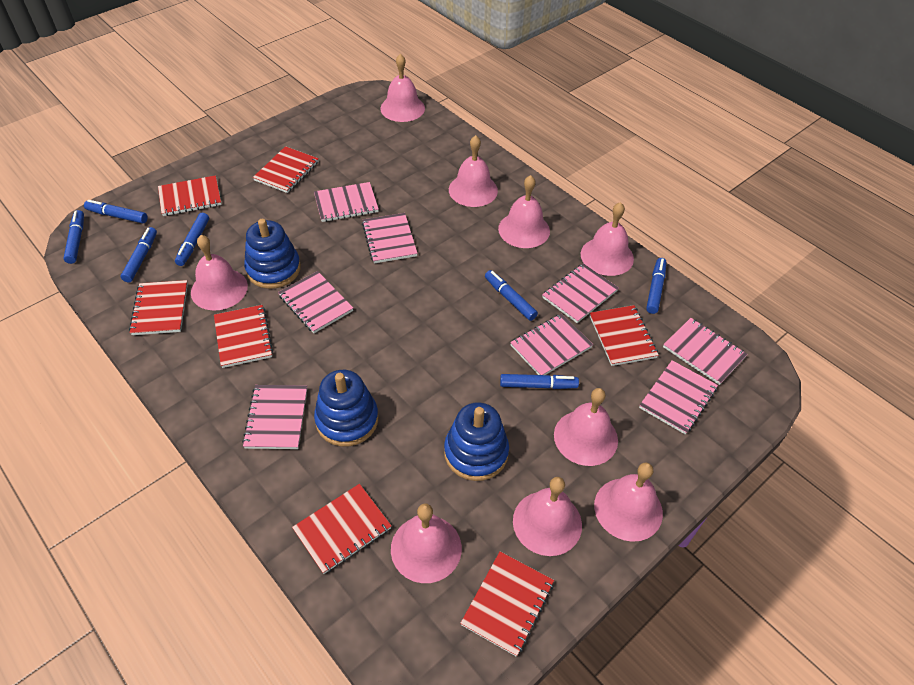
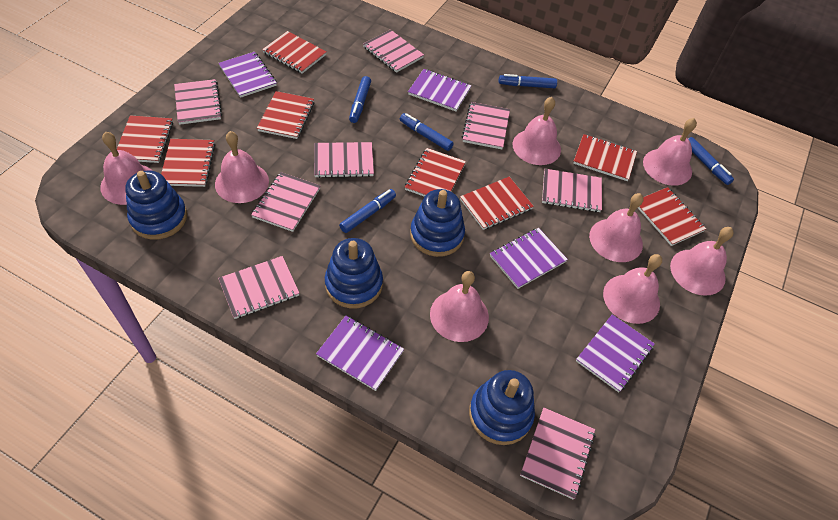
blue marker: 7 -> 5
blue stacking toy: 3 -> 4
pink bell: 9 -> 8
purple notebook: 0 -> 5
red notebook: 7 -> 8

